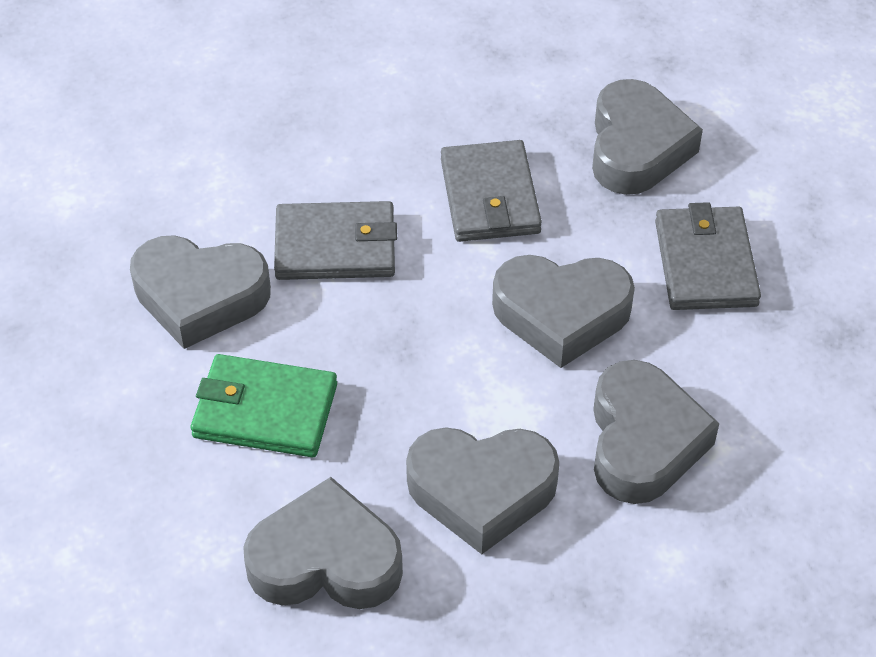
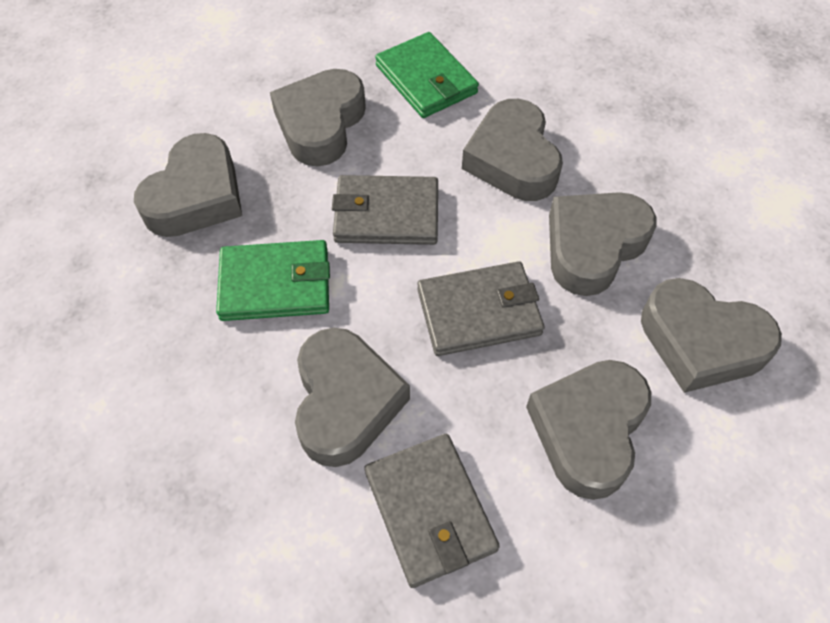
green wallet: 1 -> 2
grey heart: 6 -> 7

